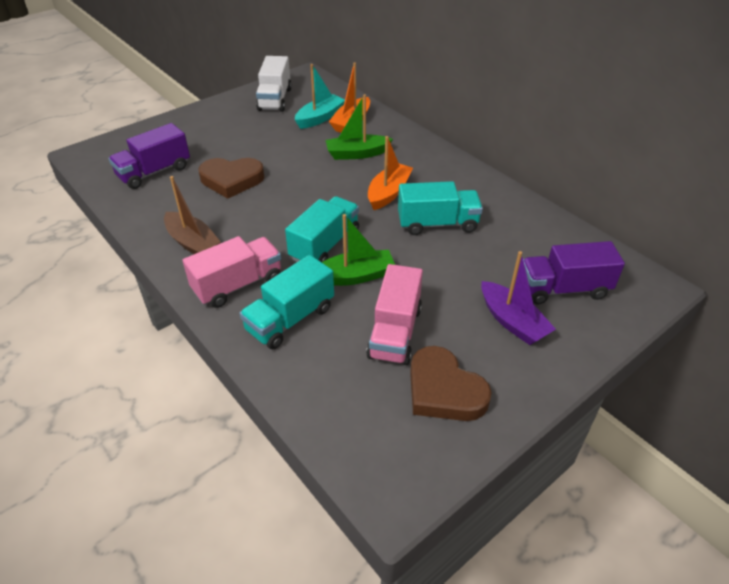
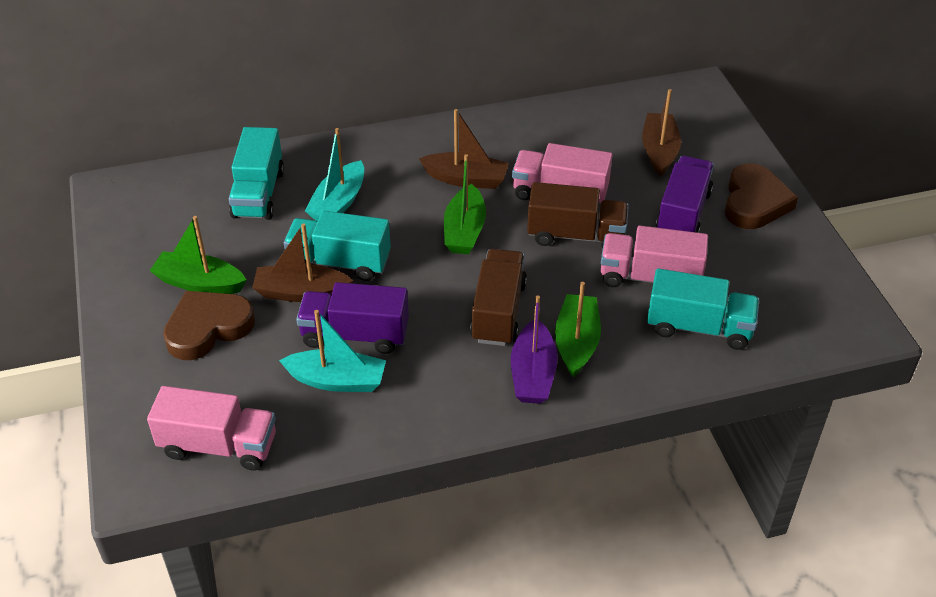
brown boat: 1 -> 3
brown truck: 0 -> 2
green boat: 2 -> 3
orange boat: 2 -> 0
pink truck: 2 -> 3
turquoise boat: 1 -> 2
white truck: 1 -> 0

